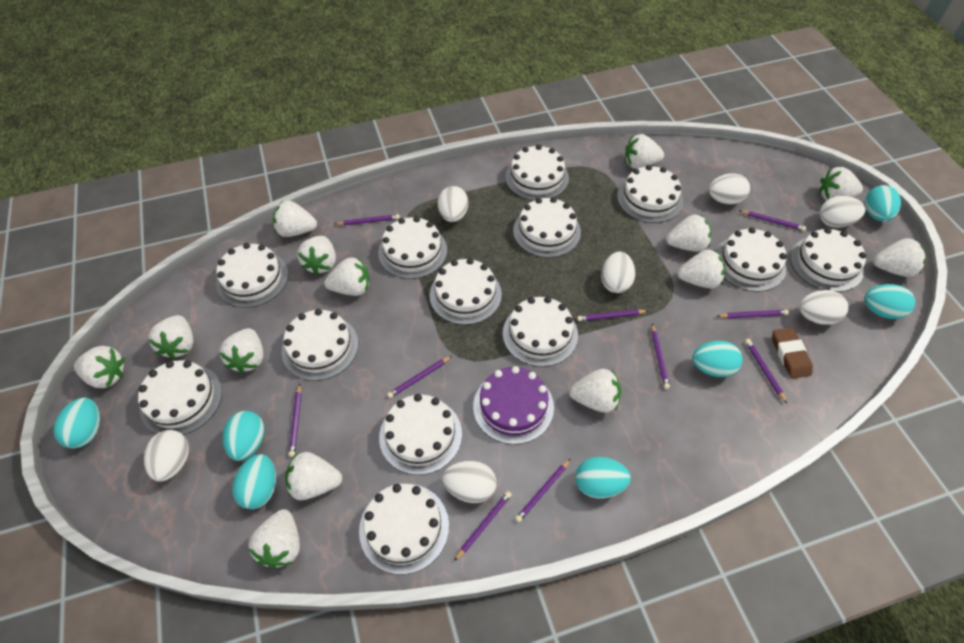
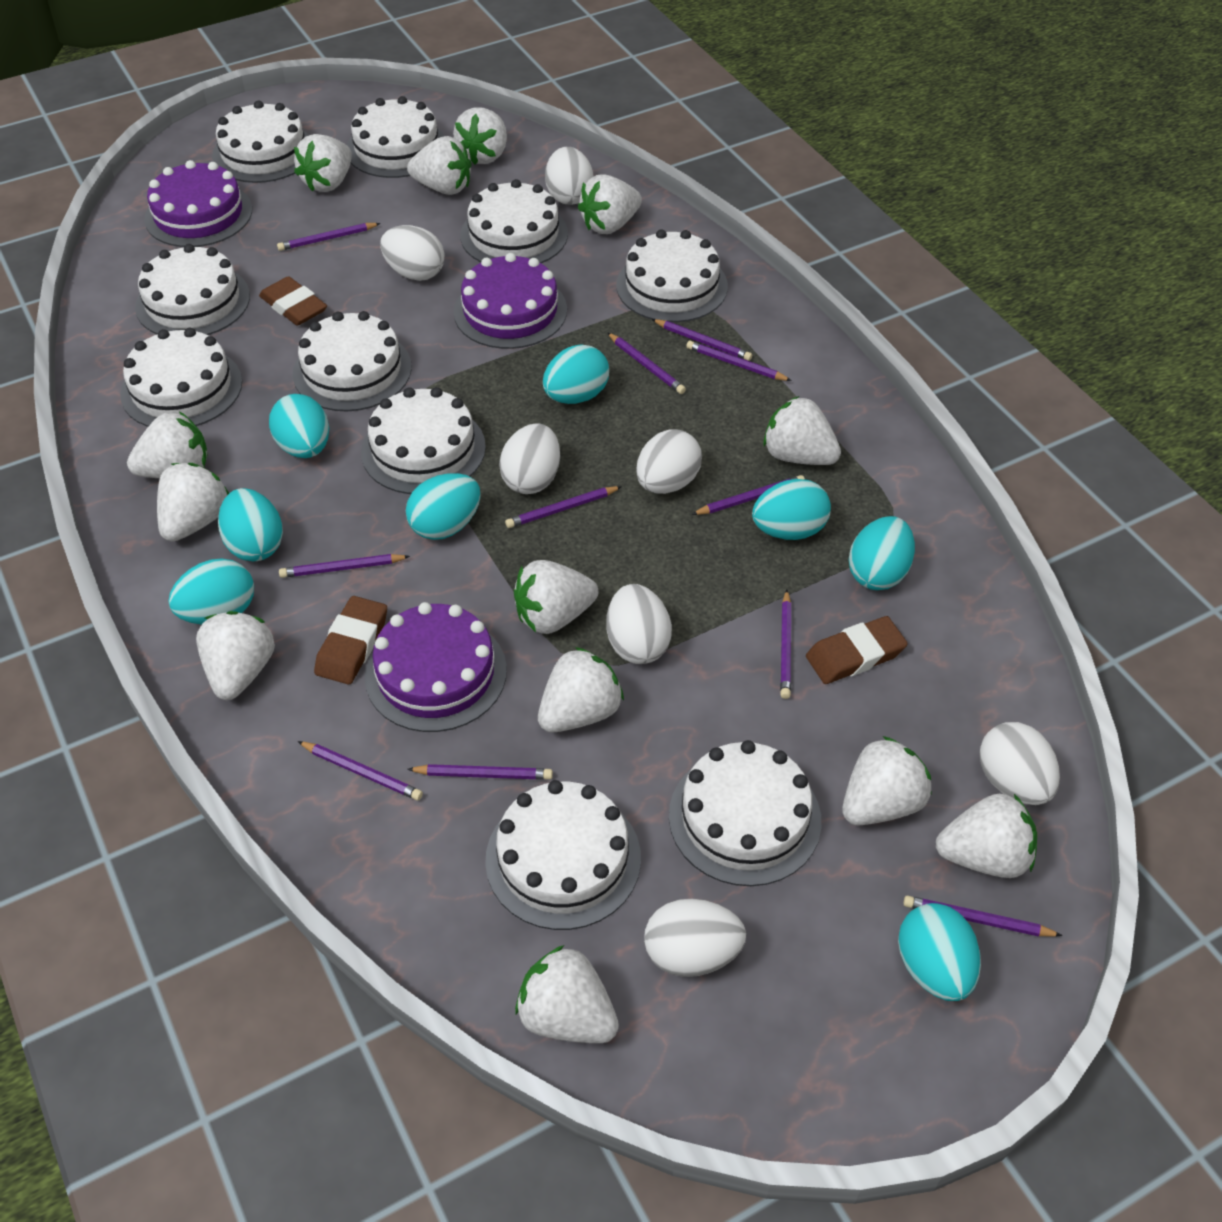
brown eraser: 1 -> 3
purple cake: 1 -> 3
purple pencil: 10 -> 11
turquoise egg: 7 -> 8
white cake: 13 -> 10
white strawberry: 14 -> 13

